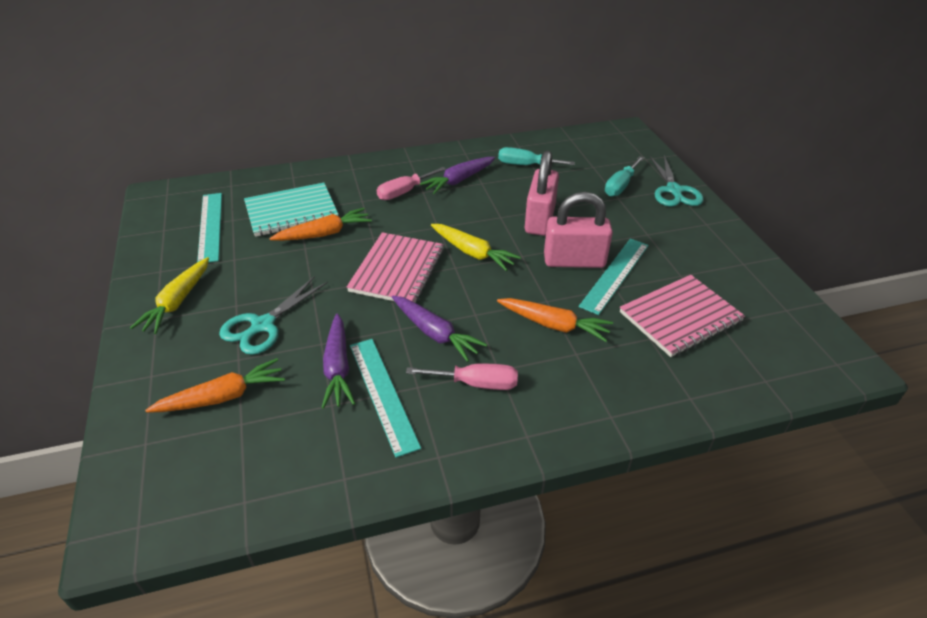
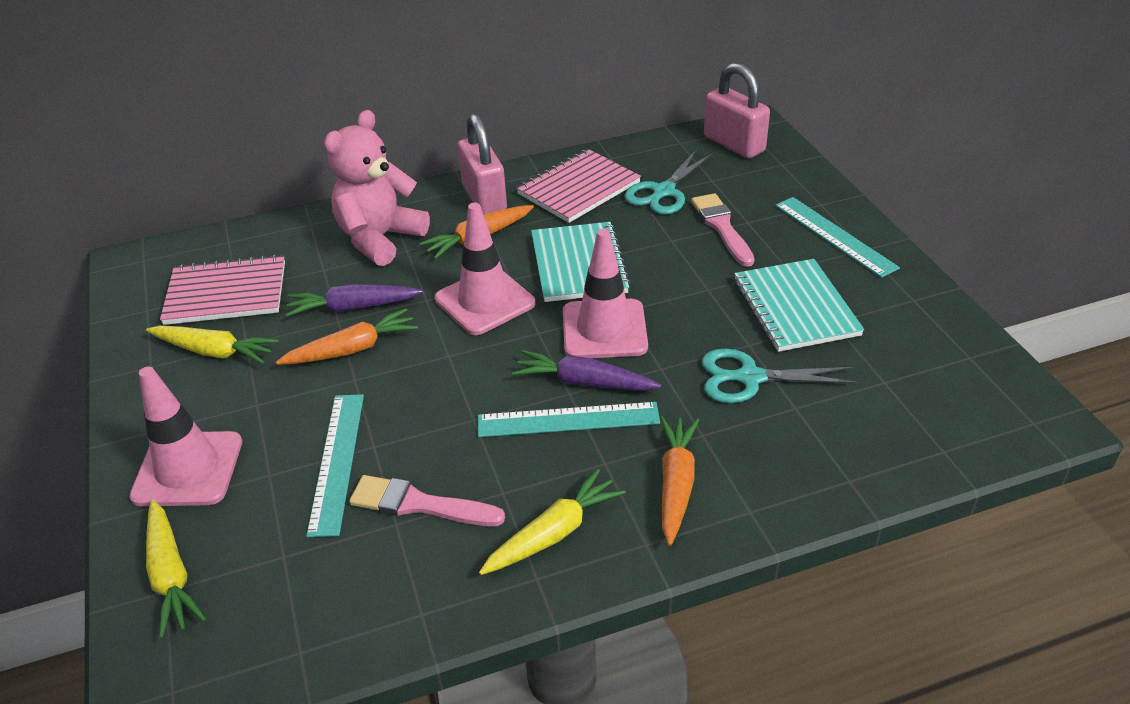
pink brush: 0 -> 2
pink screwdriver: 2 -> 0
pink teddy bear: 0 -> 1
pink traffic cone: 0 -> 3
purple carrot: 3 -> 2
turquoise notebook: 1 -> 2
turquoise screwdriver: 2 -> 0
yellow carrot: 2 -> 3

